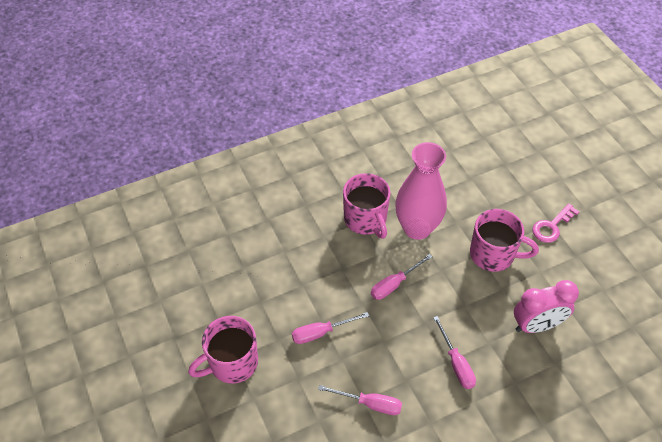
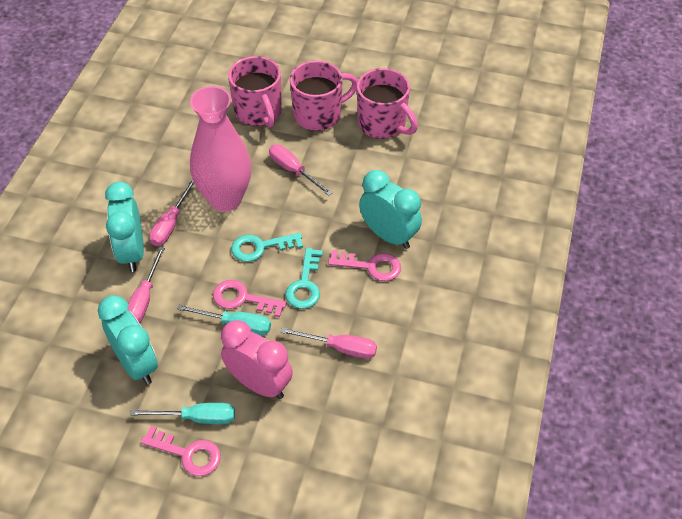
pink key: 1 -> 3
turquoise clock: 0 -> 3
turquoise key: 0 -> 2
turquoise screwdriver: 0 -> 2

